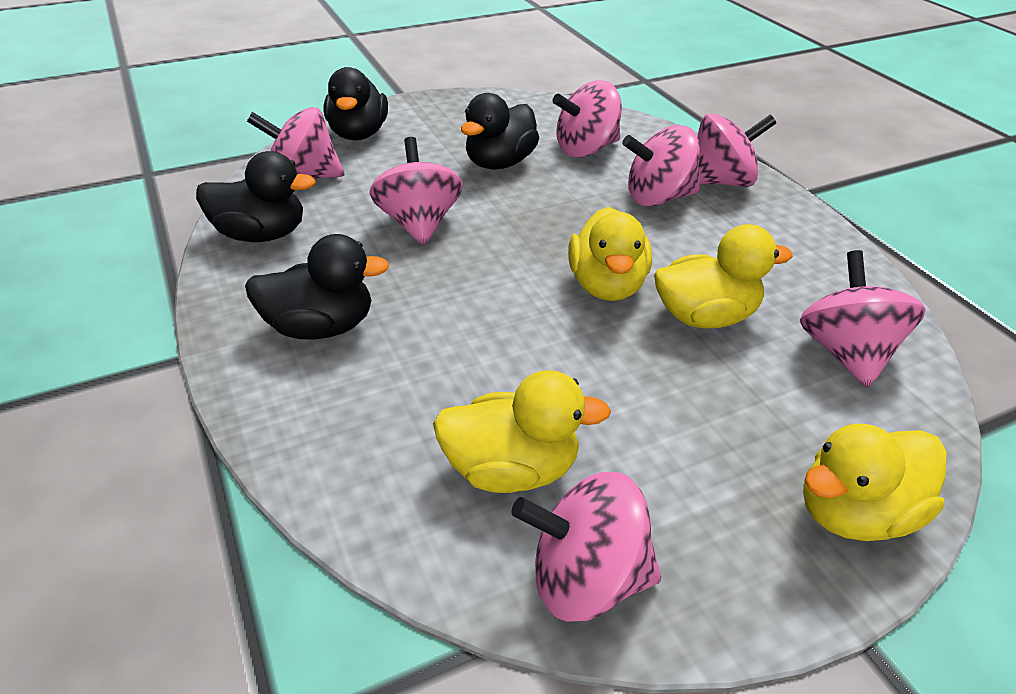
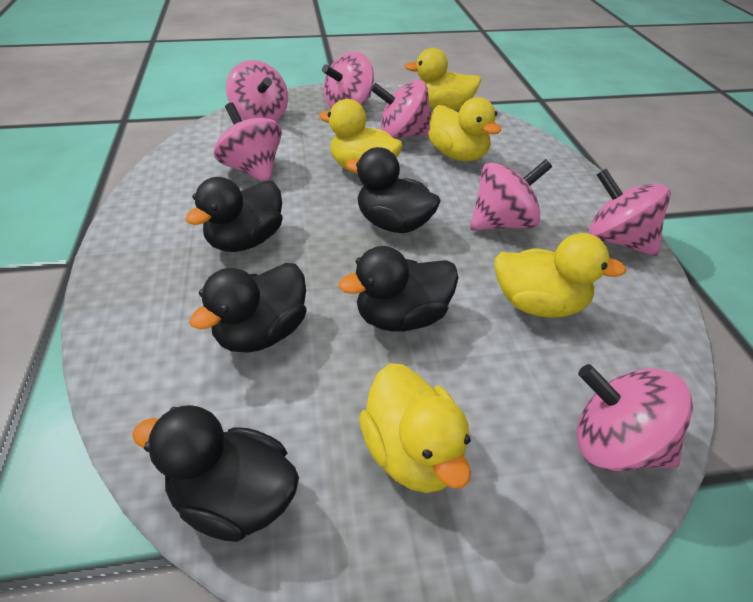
black duck: 4 -> 5
yellow duck: 4 -> 5

